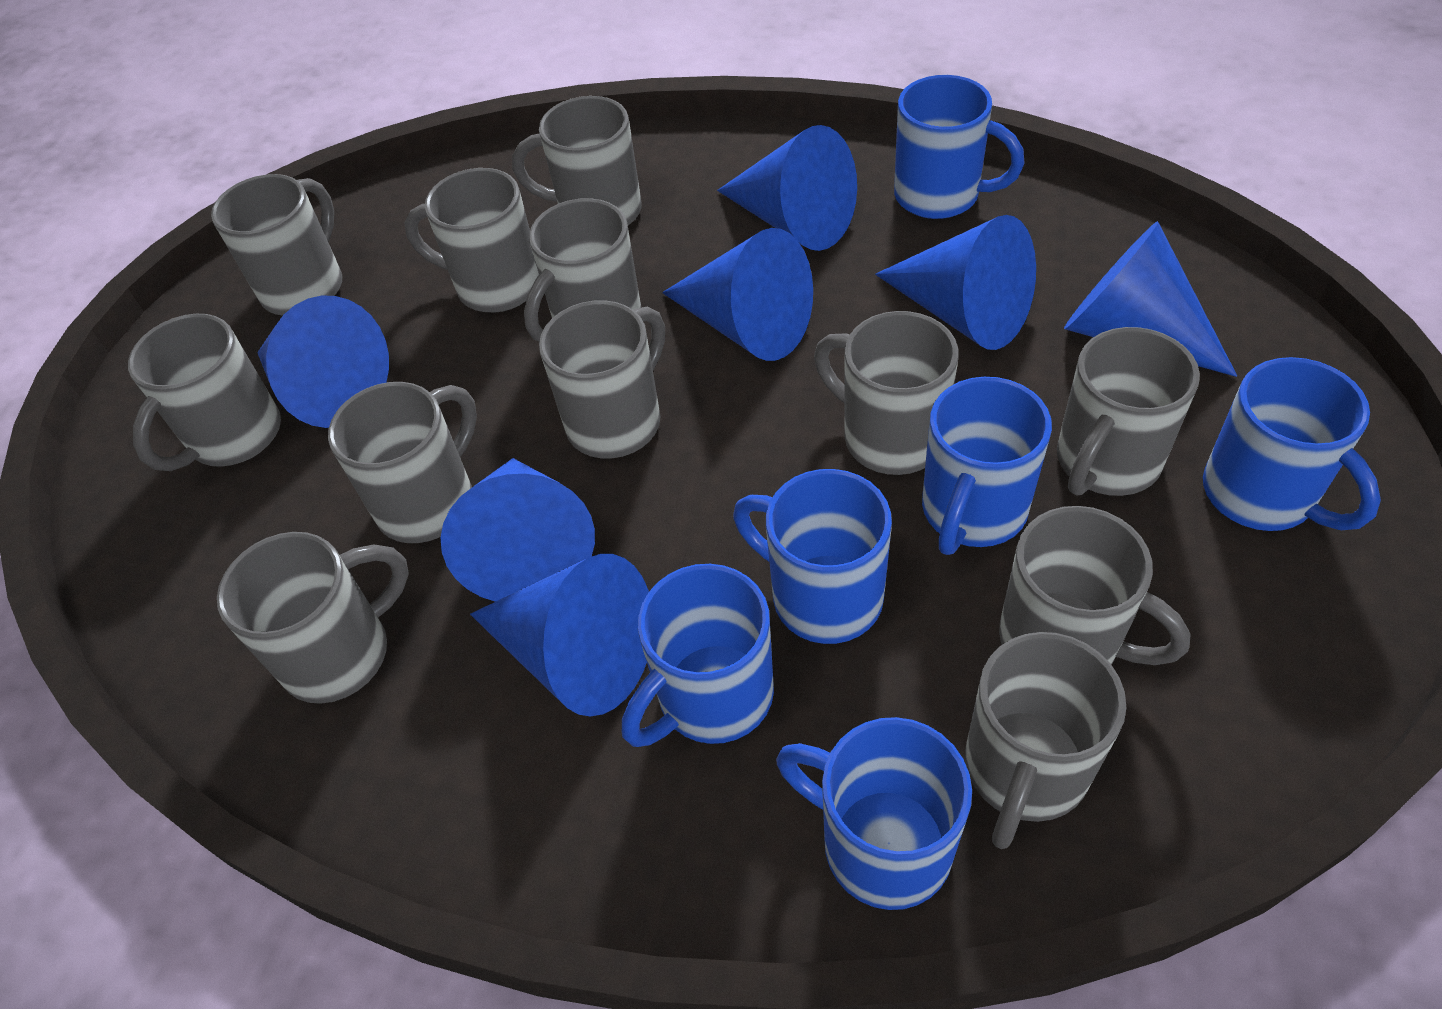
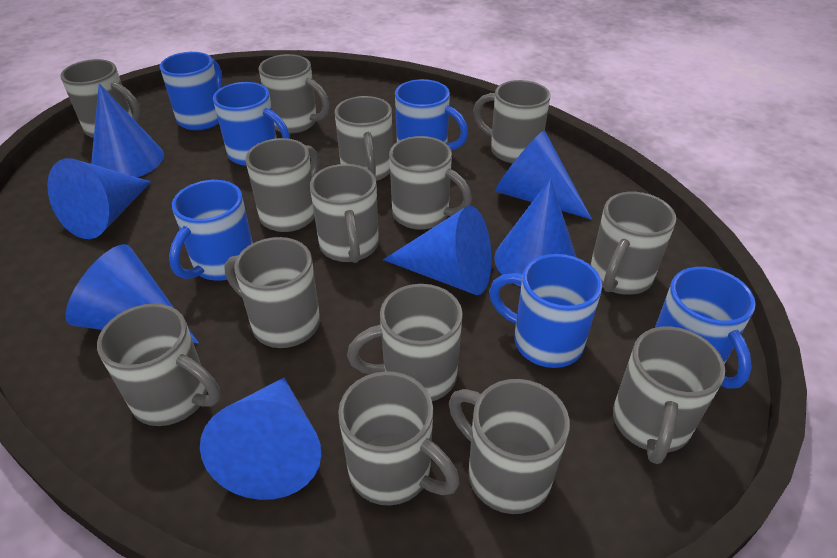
grey mug: 12 -> 14

